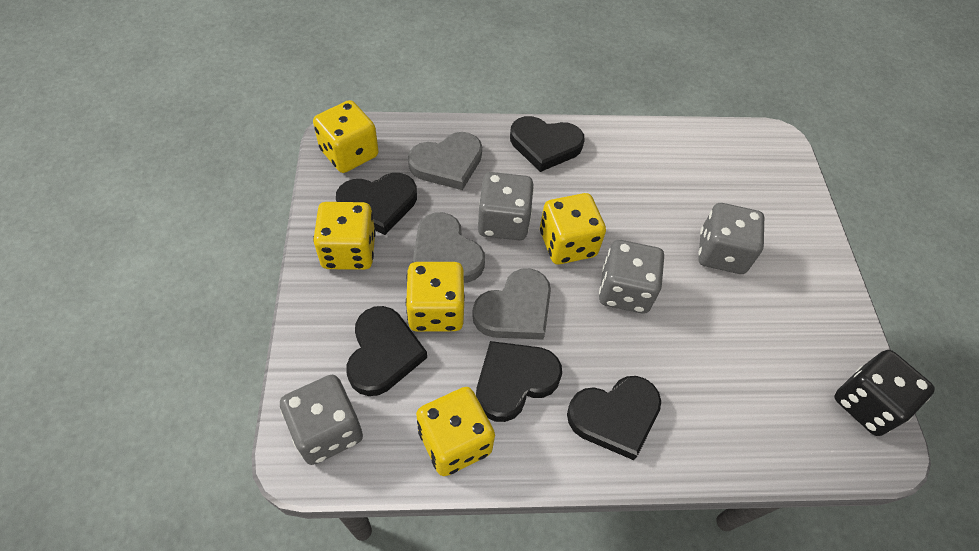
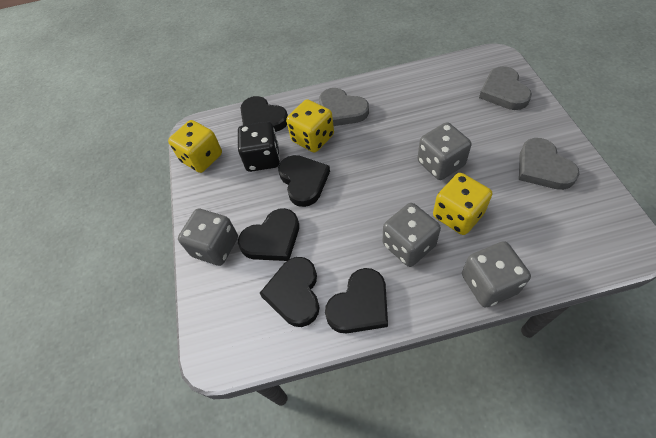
yellow dice: 5 -> 3

